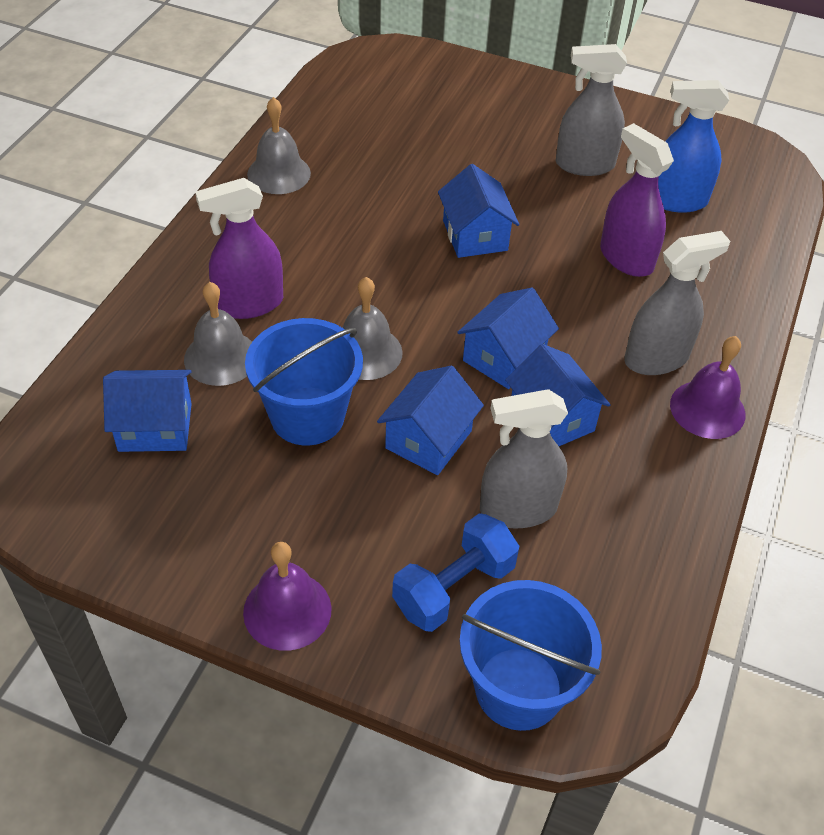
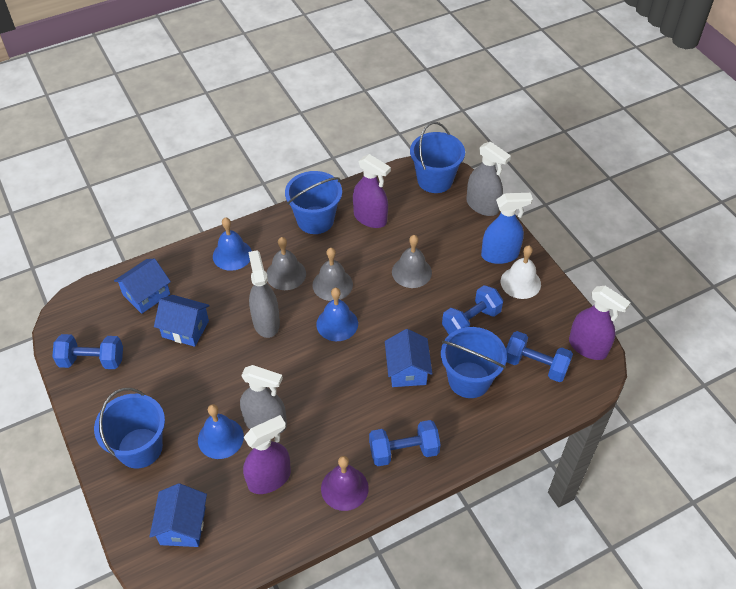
blue bell: 0 -> 3
blue bucket: 2 -> 4
blue dumbbell: 1 -> 4
blue house: 5 -> 4
purple bell: 2 -> 1
purple spray bottle: 2 -> 3
white bell: 0 -> 1

